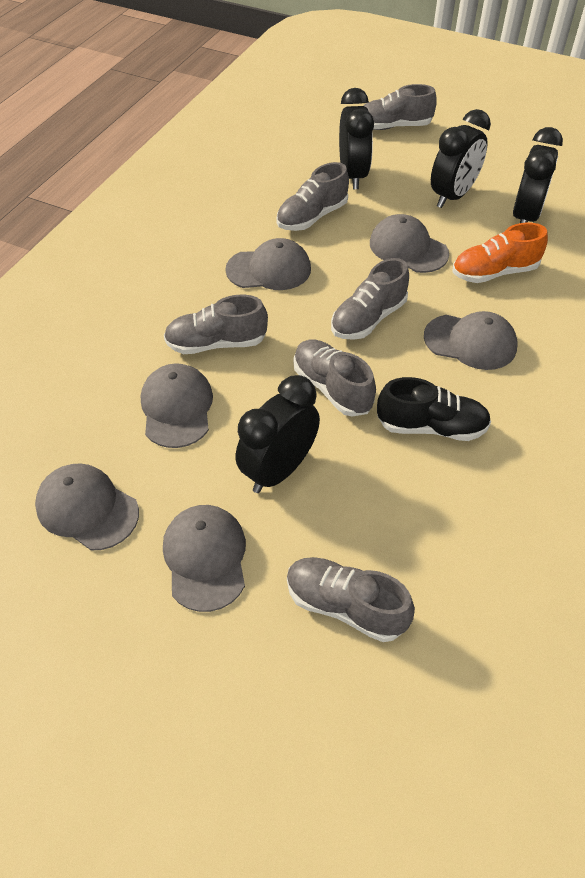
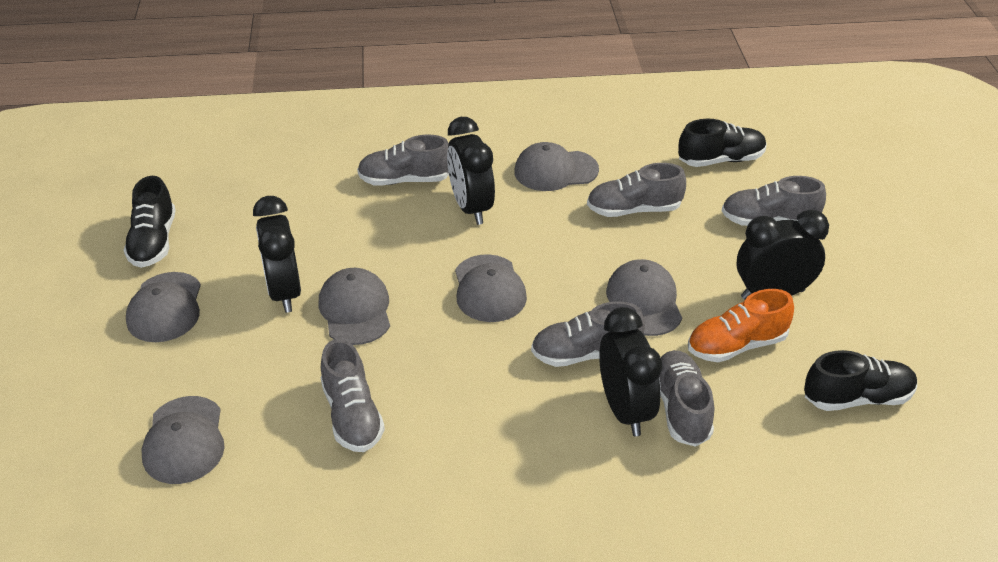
black shoe: 1 -> 3

